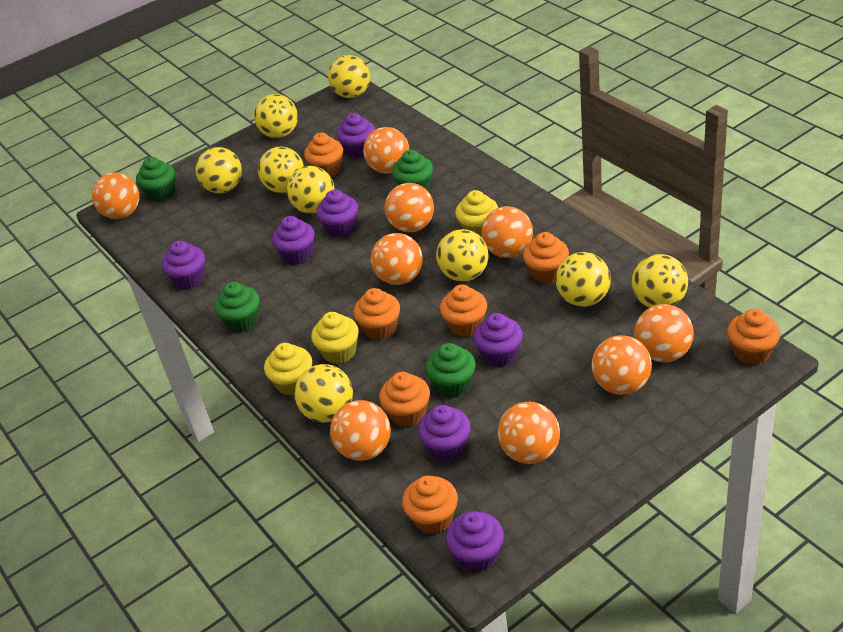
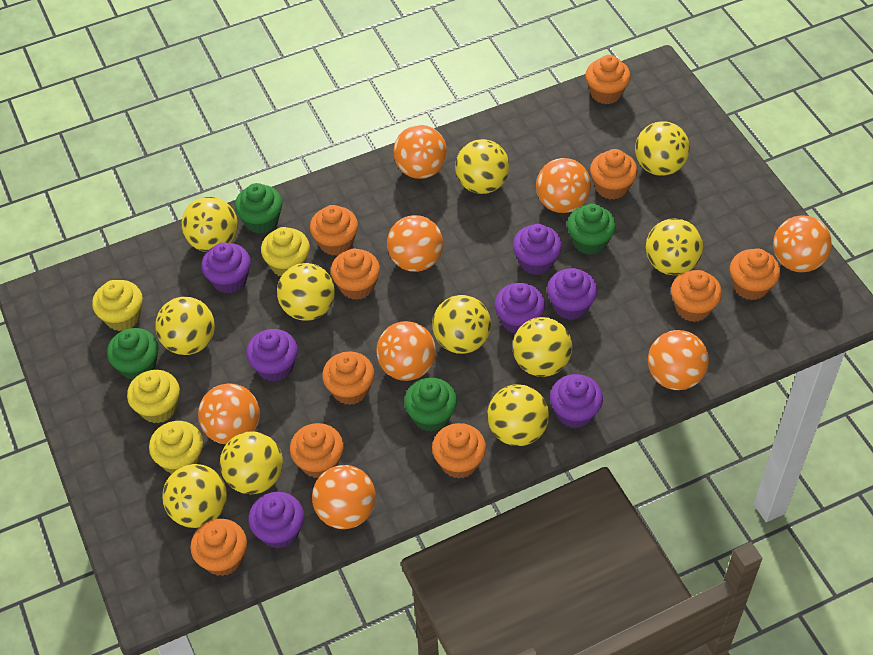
orange ball: 9 -> 8
orange cupcake: 7 -> 10
yellow ball: 9 -> 11
yellow cupcake: 3 -> 4

